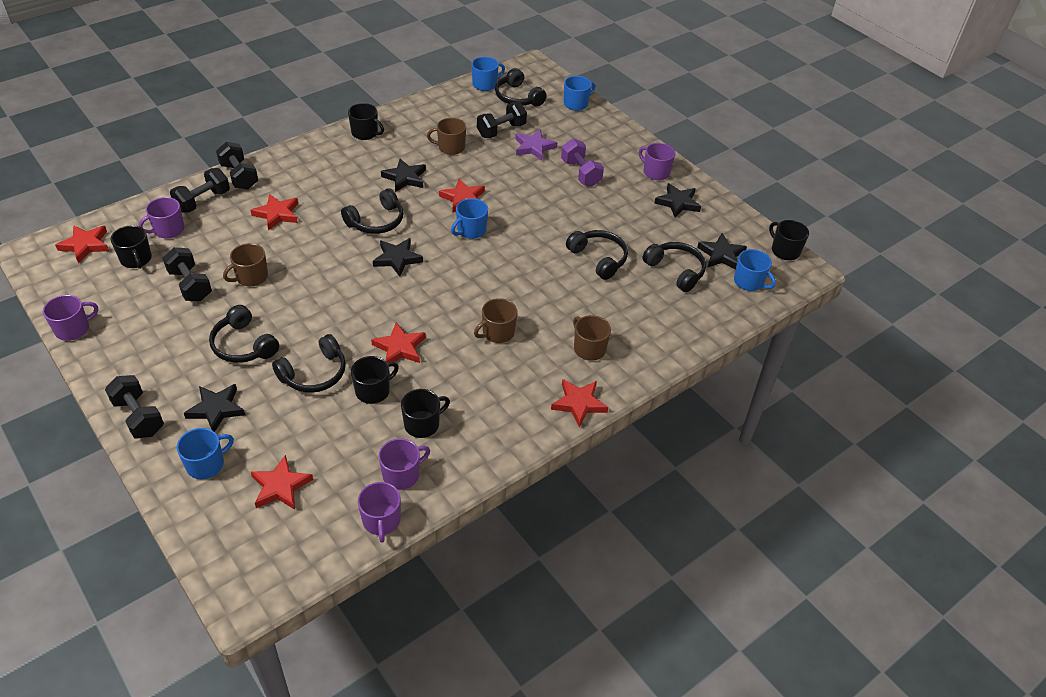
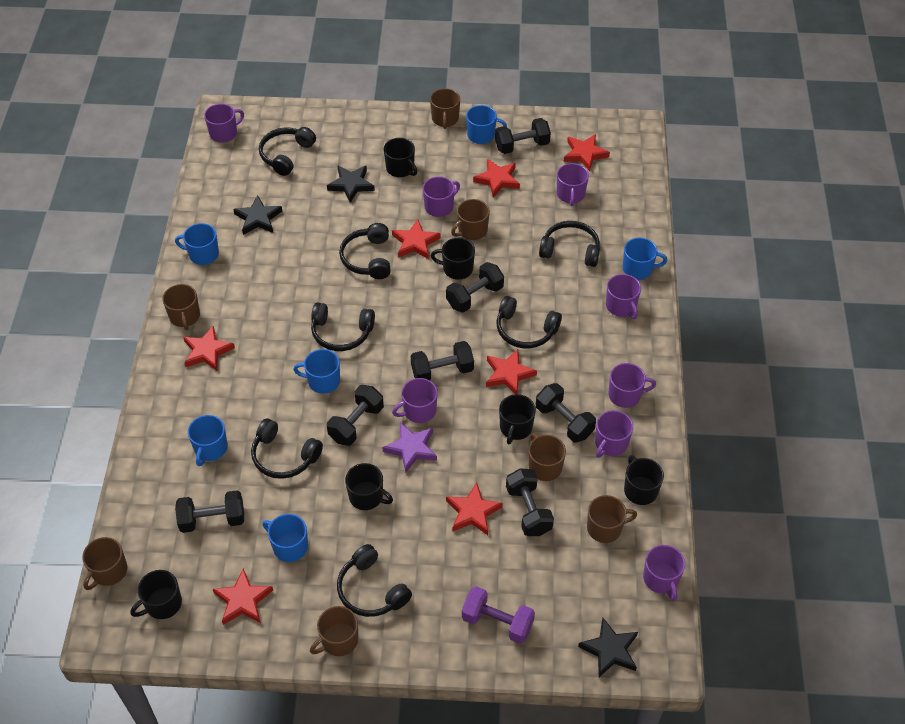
black dumbbell: 5 -> 7
black headphones: 6 -> 7
black mug: 5 -> 6
black star: 5 -> 3
blue mug: 5 -> 6
brown mug: 4 -> 7
purple mug: 5 -> 8
red star: 6 -> 7

